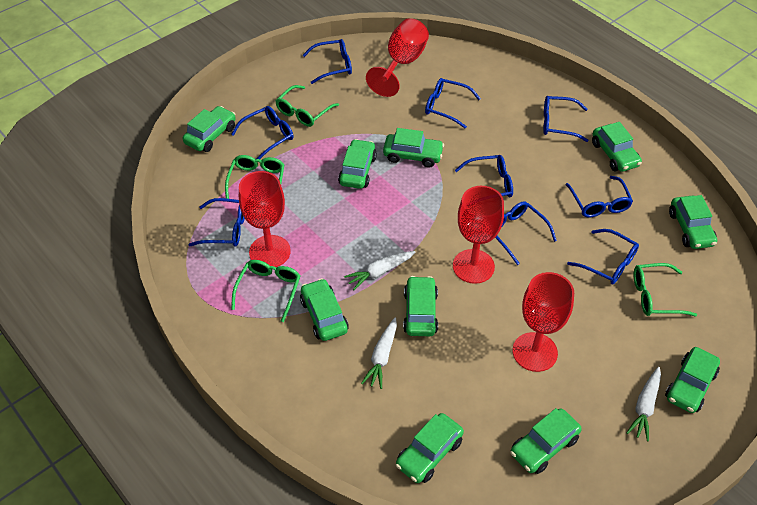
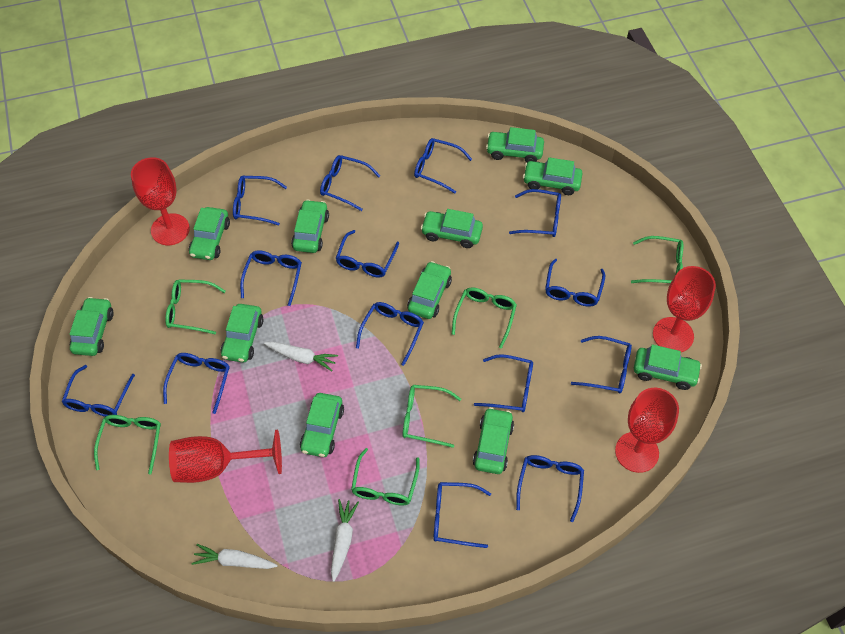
blue glasses: 9 -> 14
green car: 10 -> 11
green glasses: 4 -> 6

